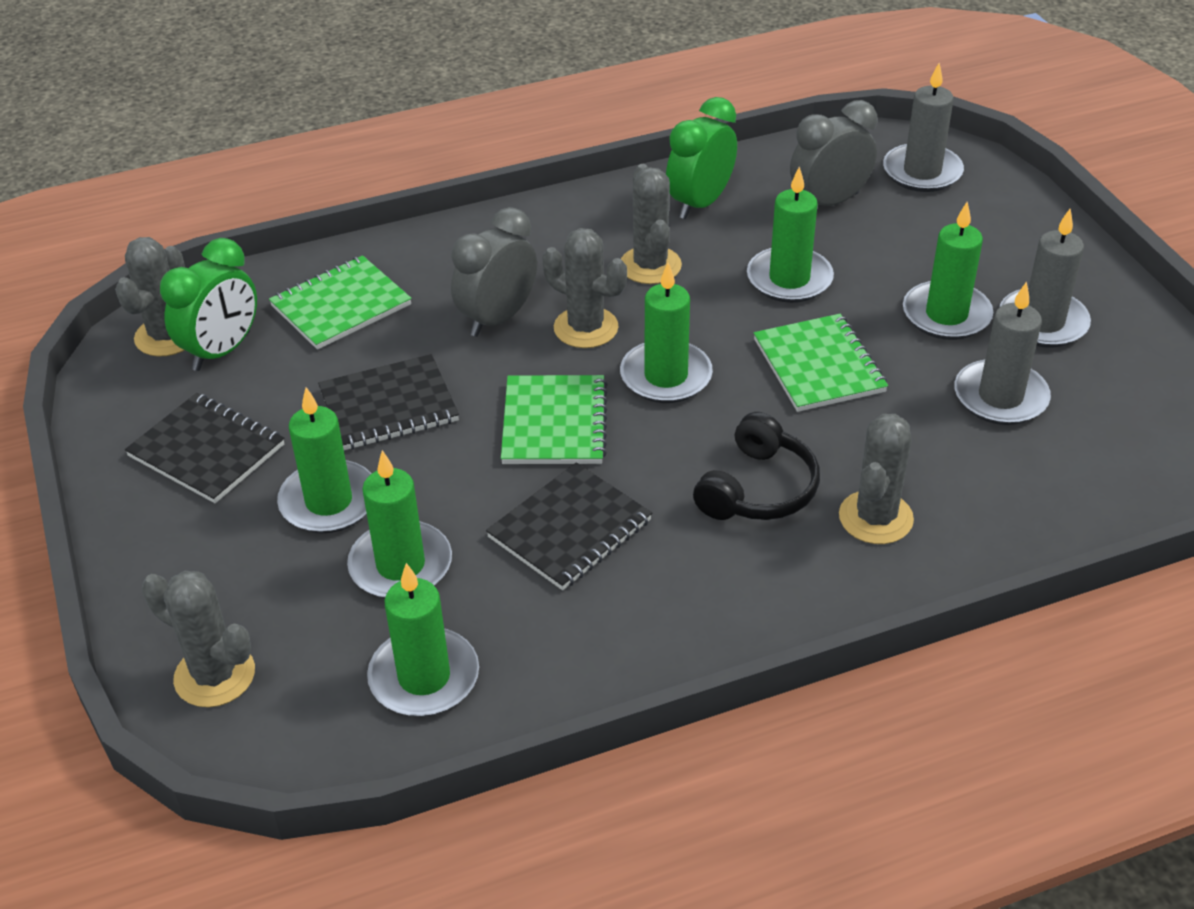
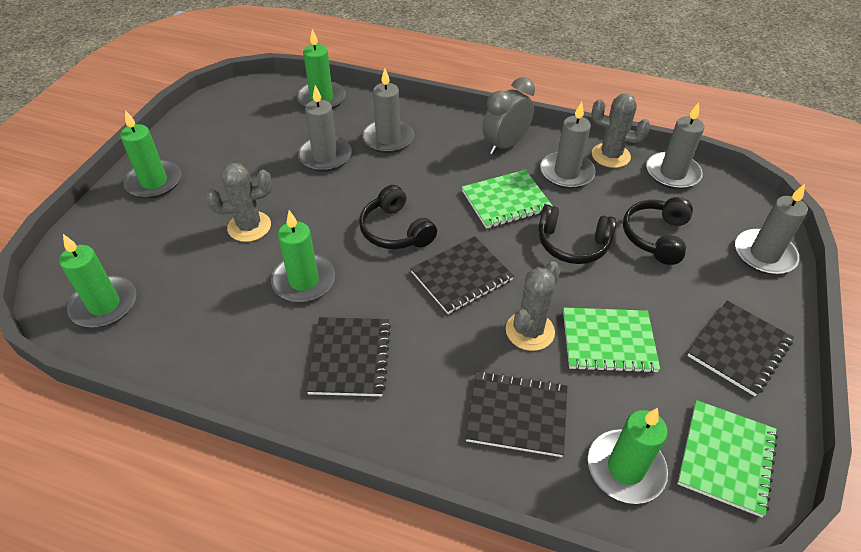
black headphones: 1 -> 3
black notebook: 3 -> 4
green candle: 6 -> 5
green clock: 2 -> 0
grey cactus: 5 -> 3
grey candle: 3 -> 5
grey clock: 2 -> 1

